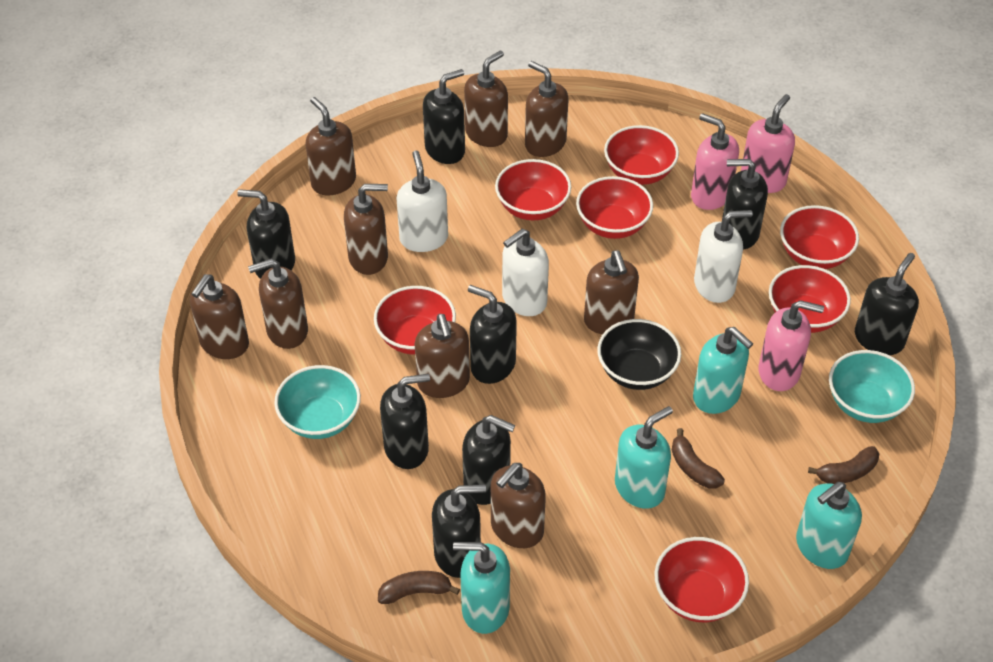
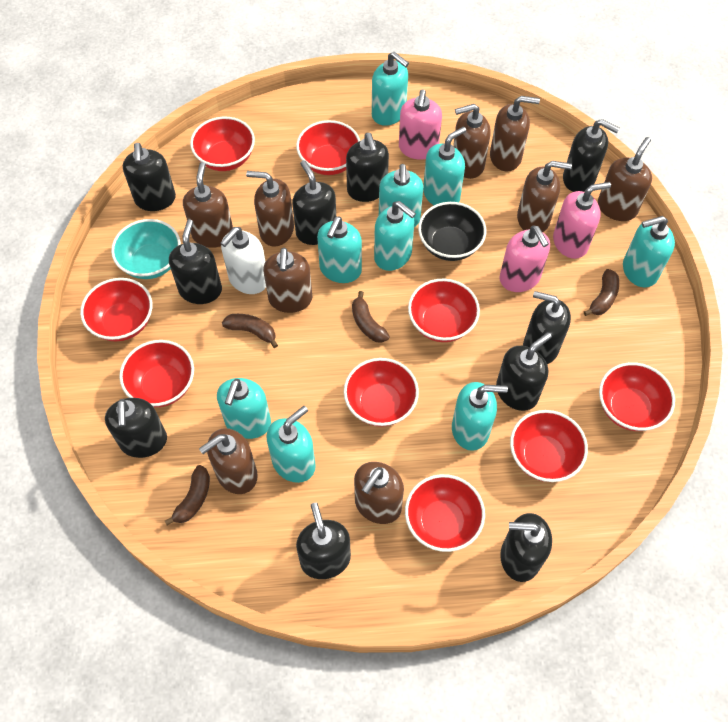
black soap dispenser: 8 -> 10
brown banana: 3 -> 4
red bowl: 7 -> 9
turquoise bowl: 2 -> 1
turquoise soap dispenser: 4 -> 9
white soap dispenser: 3 -> 1

